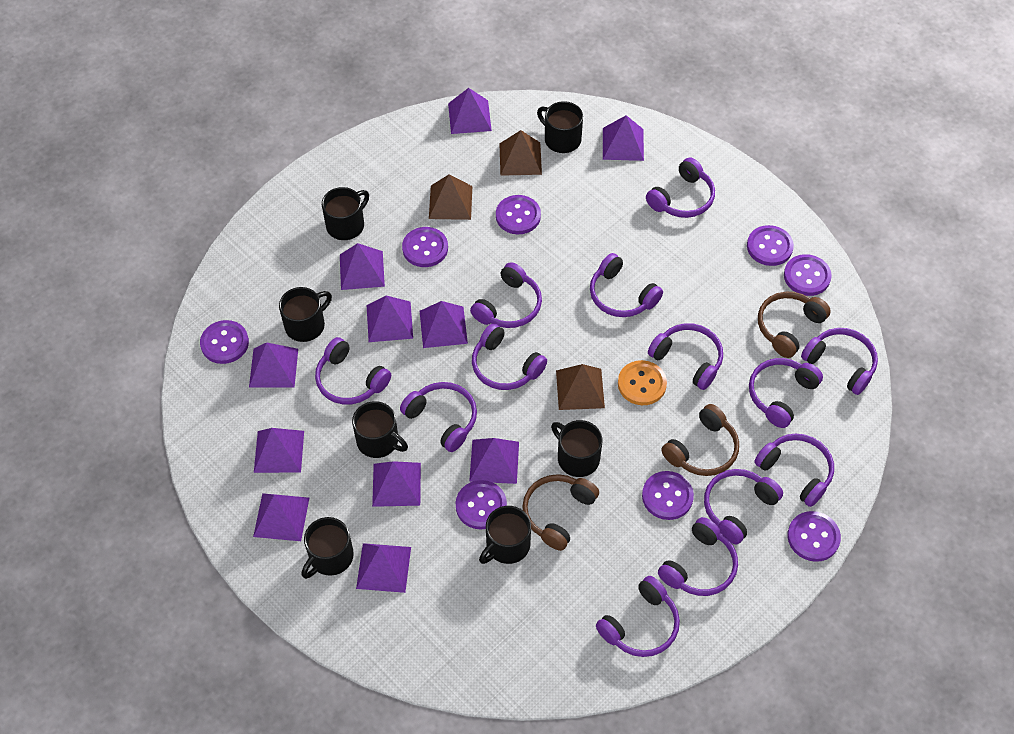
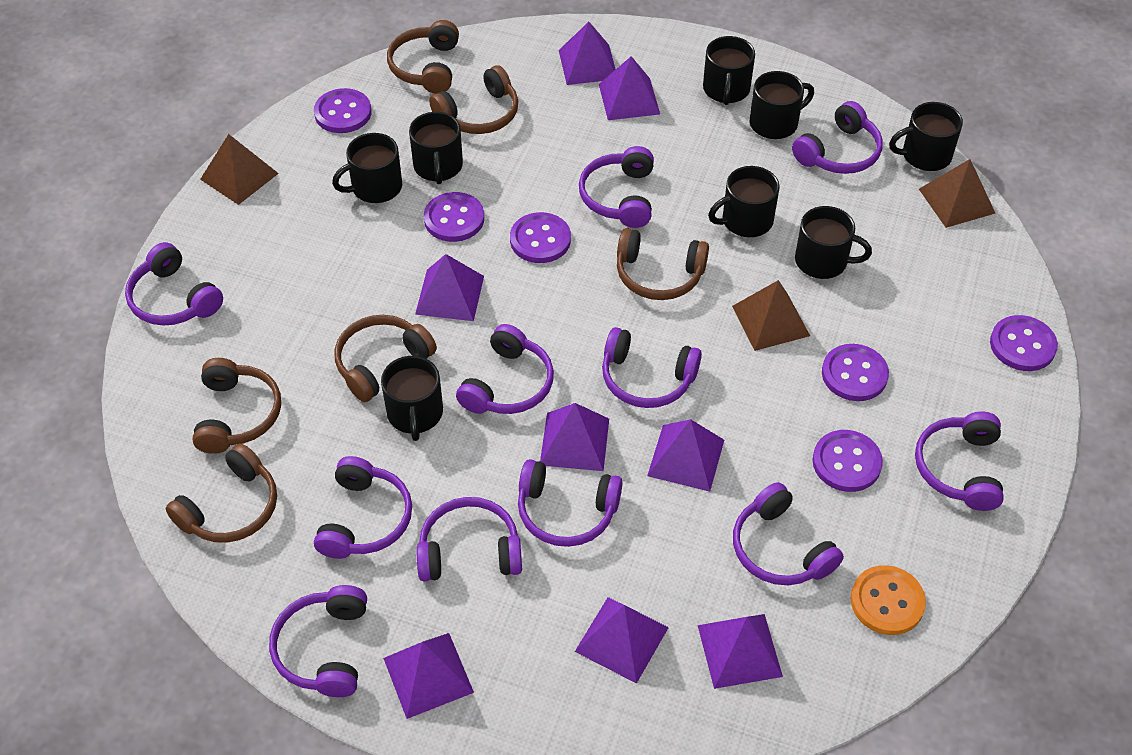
black mug: 7 -> 8
brown headphones: 3 -> 6
purple button: 8 -> 6
purple headphones: 13 -> 11
purple pyramid: 11 -> 8

